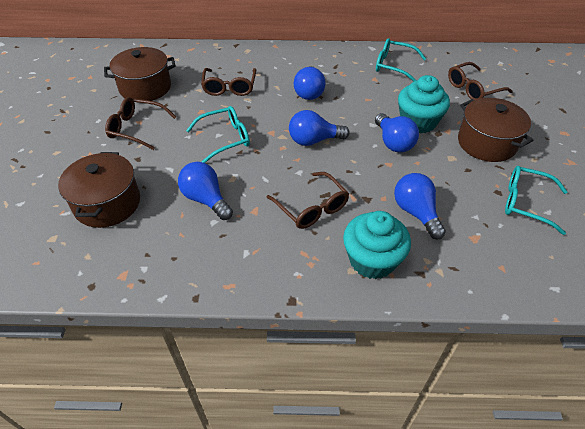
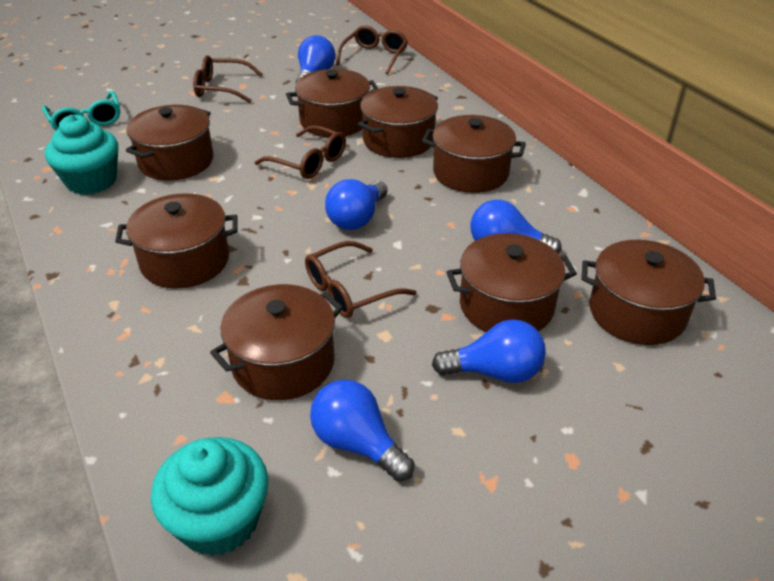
brown pot: 3 -> 8
turquoise glasses: 3 -> 1

